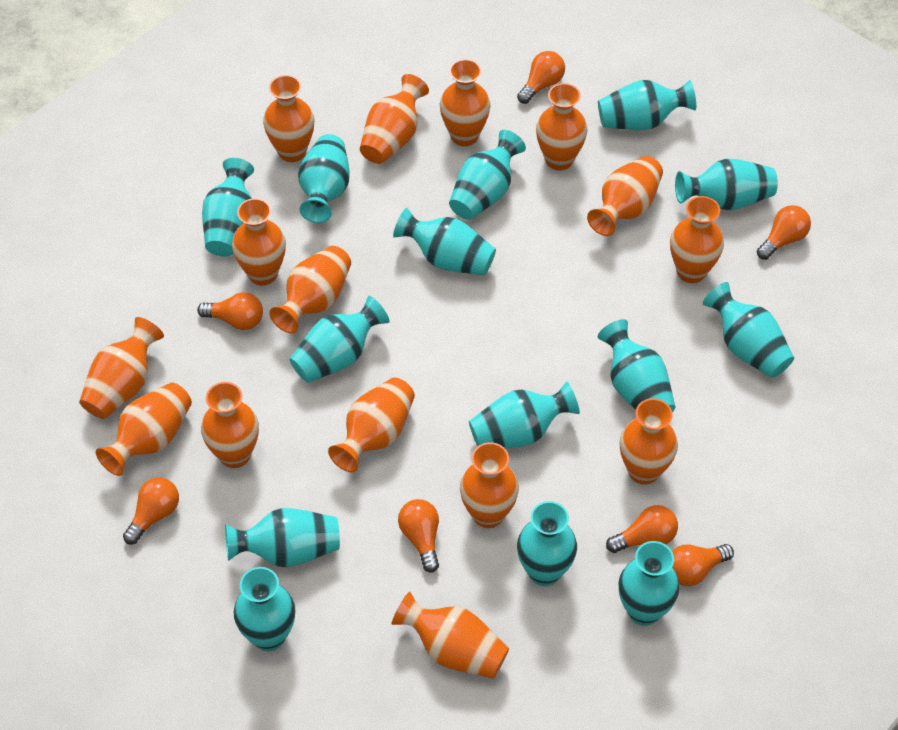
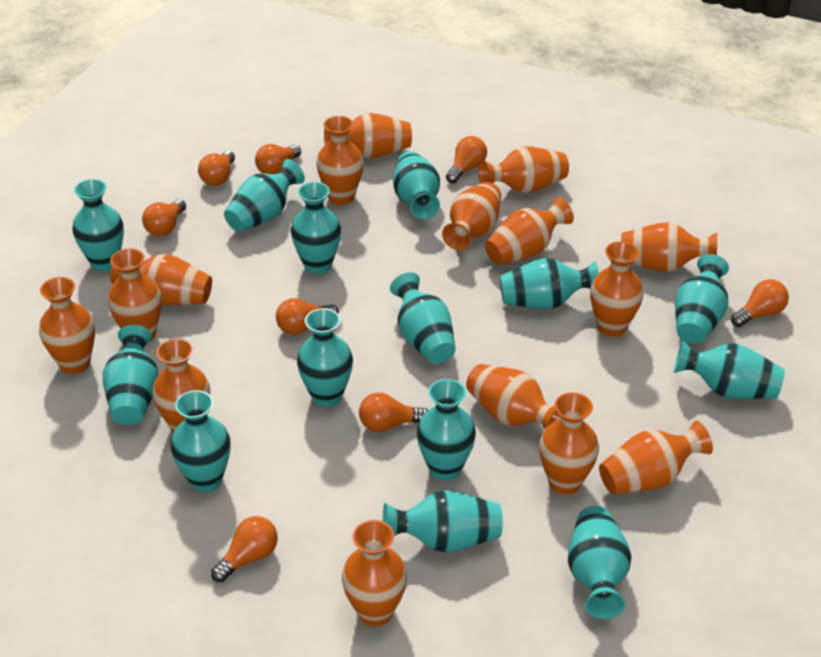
orange light bulb: 7 -> 8

